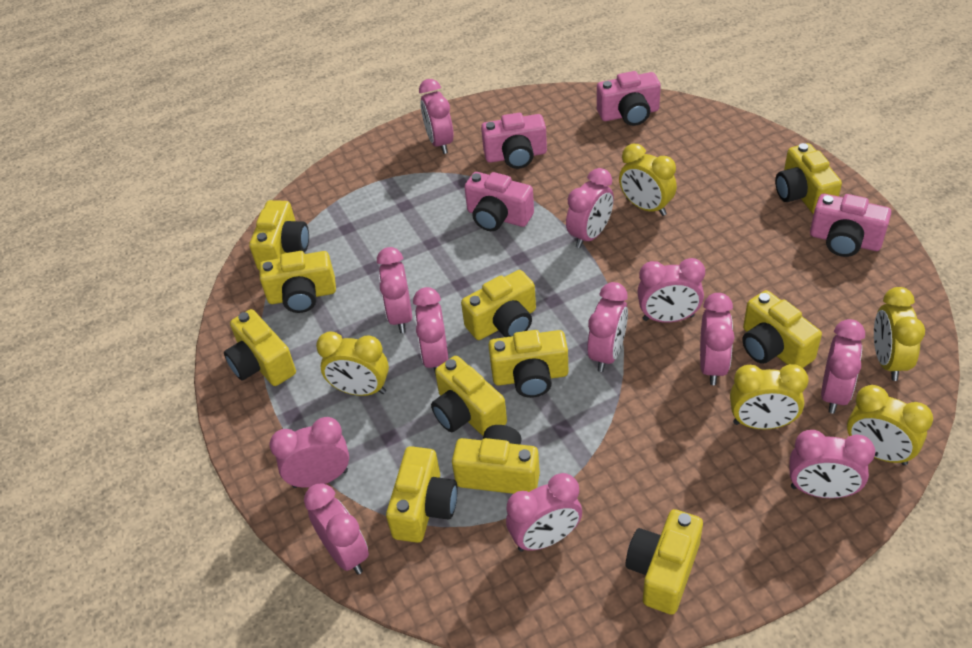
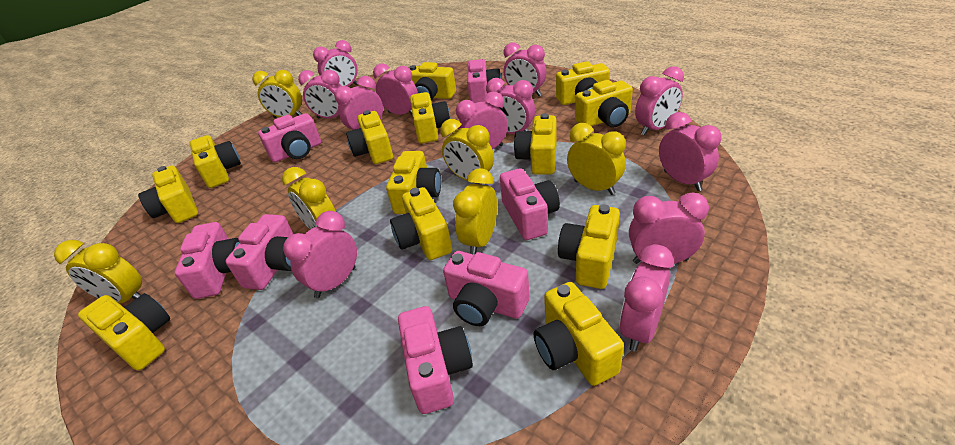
pink camera: 4 -> 7
yellow camera: 11 -> 13
yellow clock: 5 -> 6

